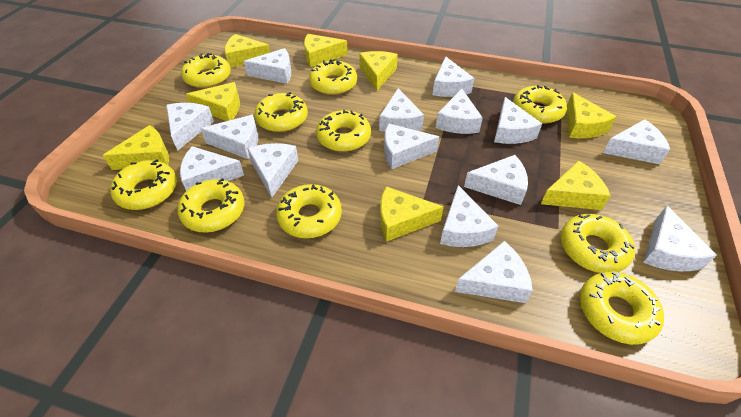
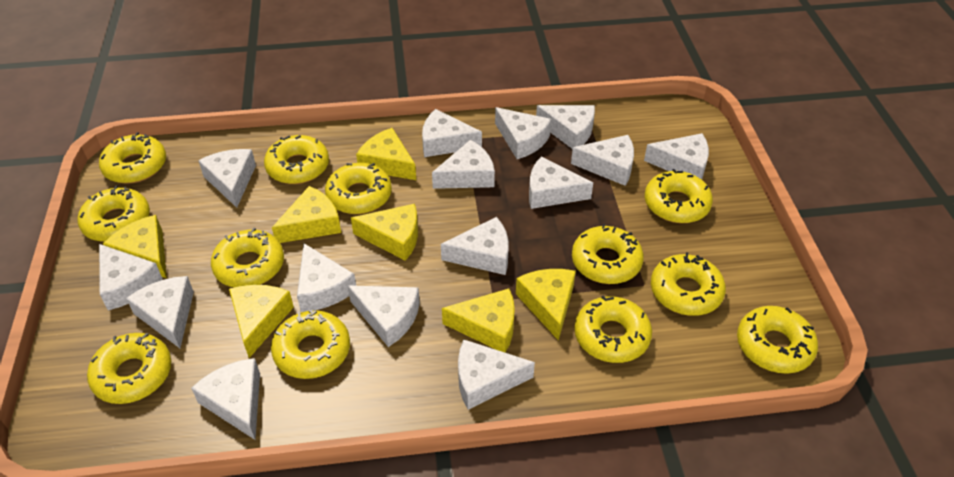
yellow cheese: 8 -> 7
yellow donut: 10 -> 12

